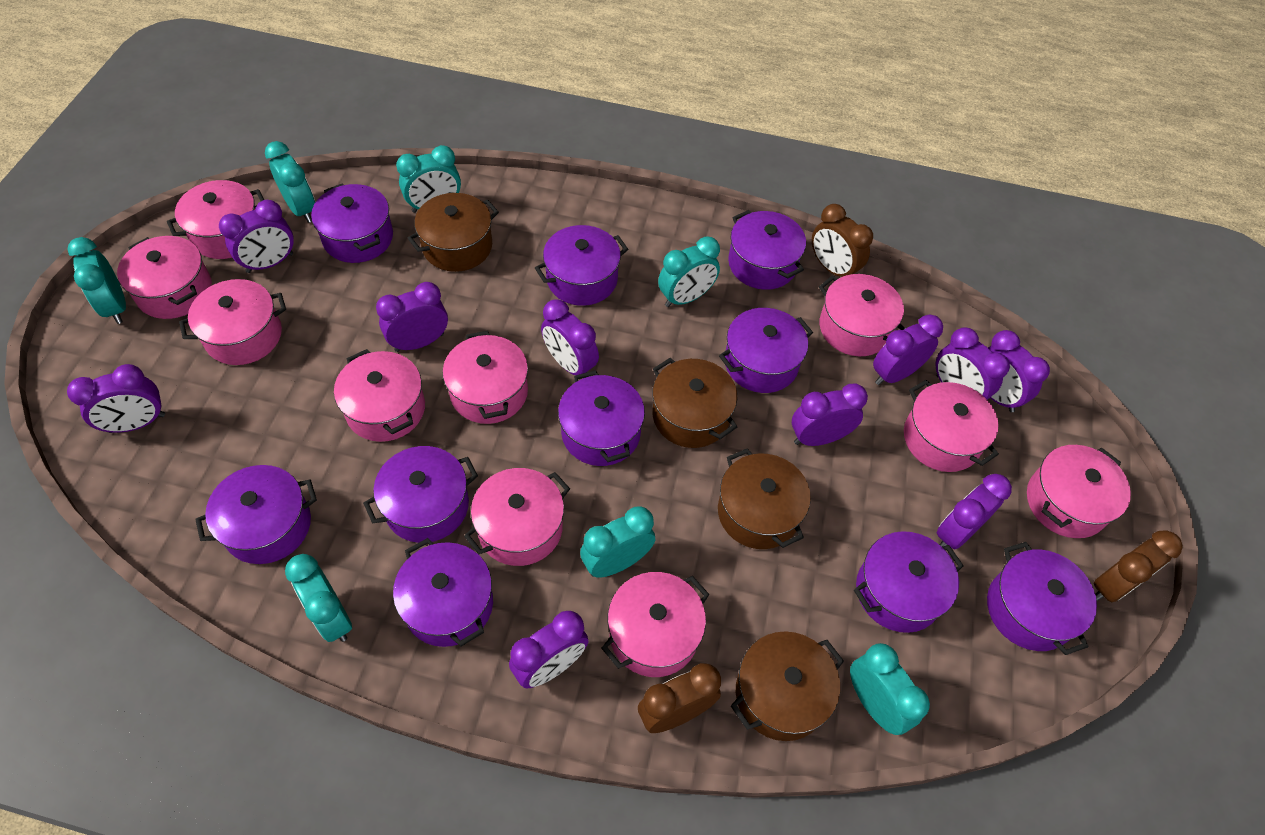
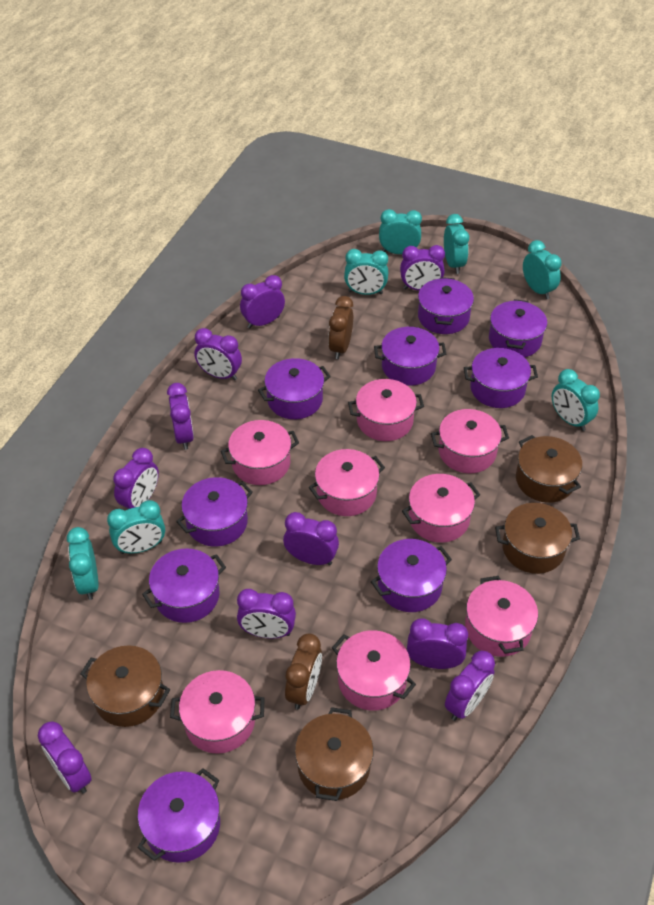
brown clock: 3 -> 2
pink pot: 10 -> 8
purple pot: 10 -> 9

